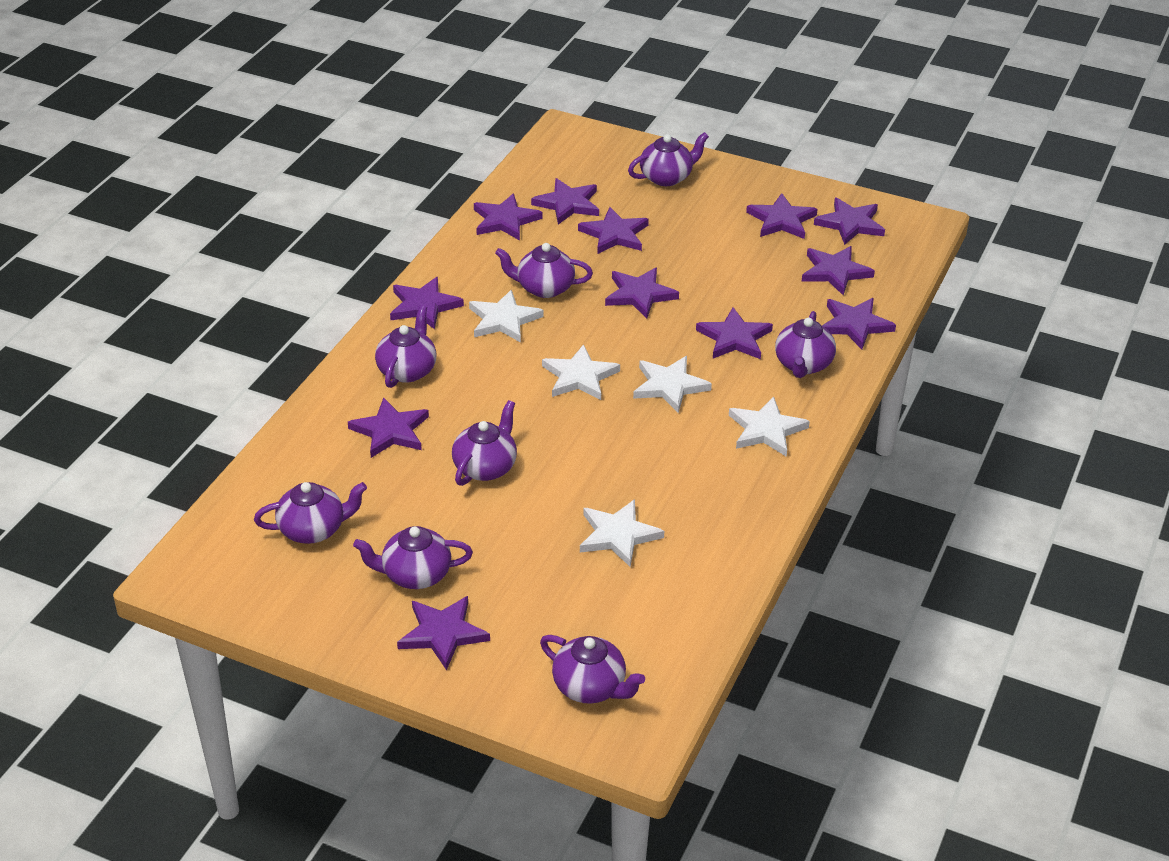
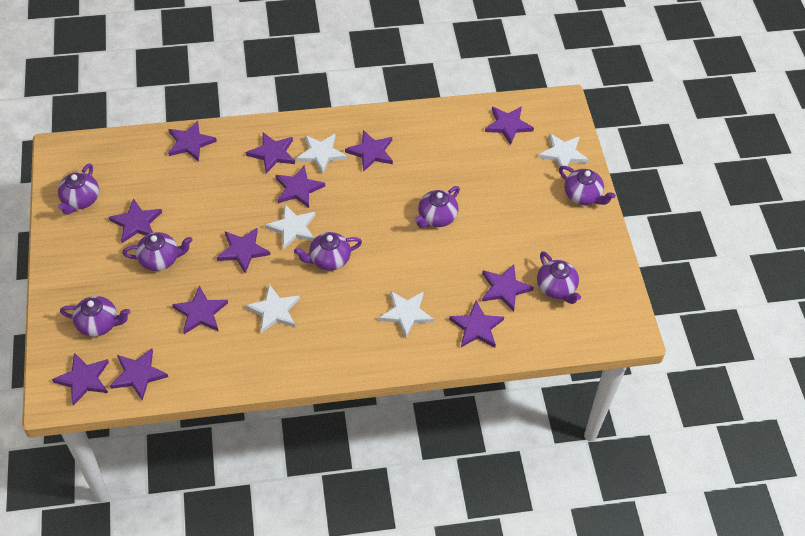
purple teapot: 8 -> 7

